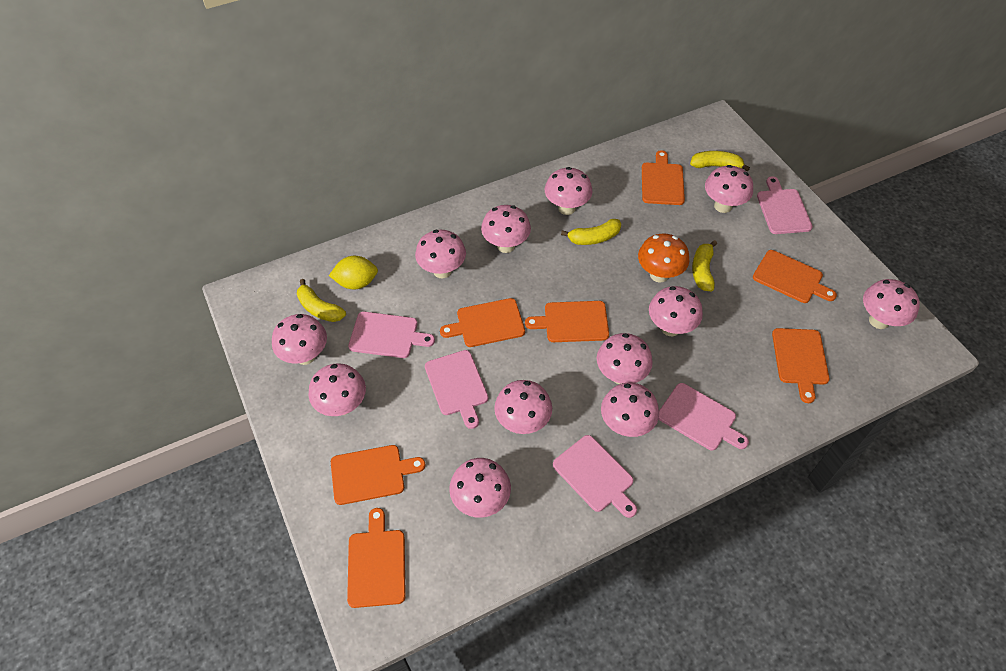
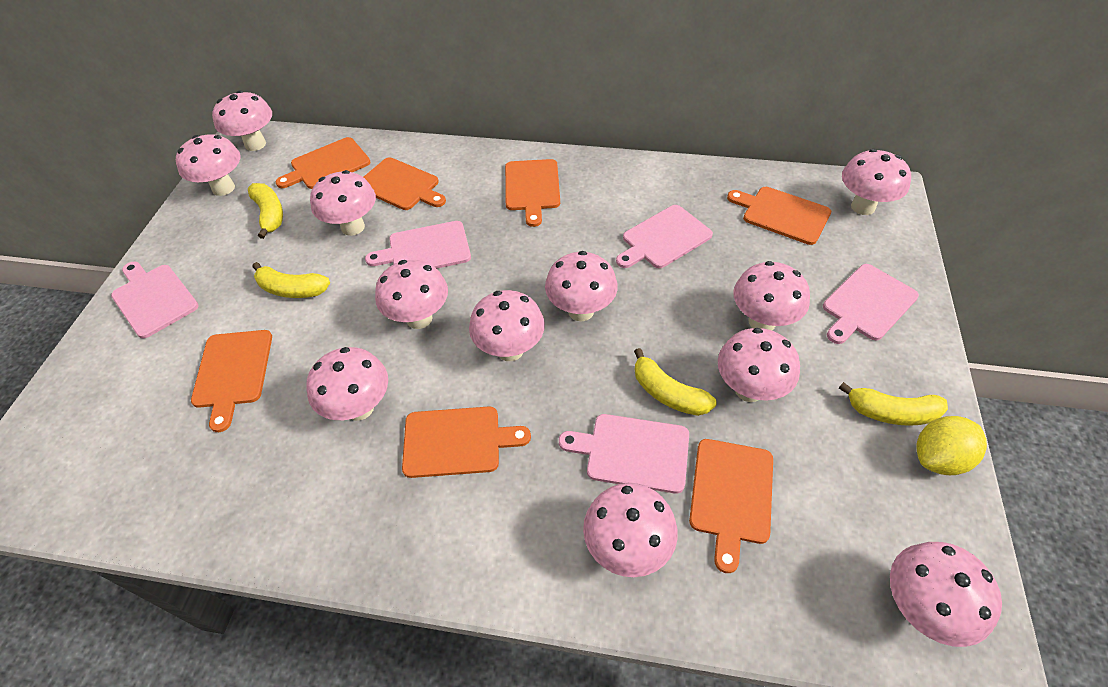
orange mushroom: 1 -> 0

